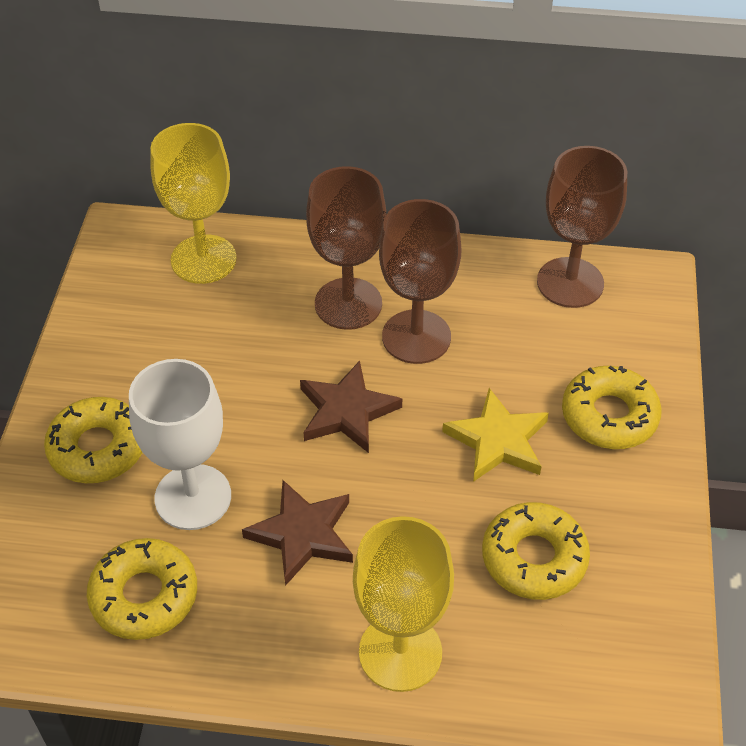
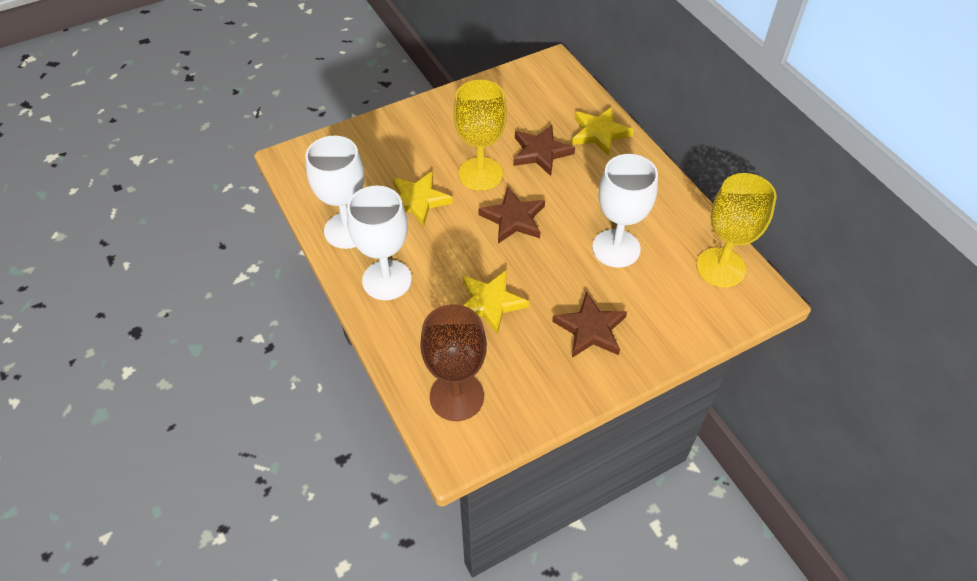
brown goblet: 3 -> 1
brown star: 2 -> 3
white goblet: 1 -> 3
yellow donut: 4 -> 0
yellow star: 1 -> 3

